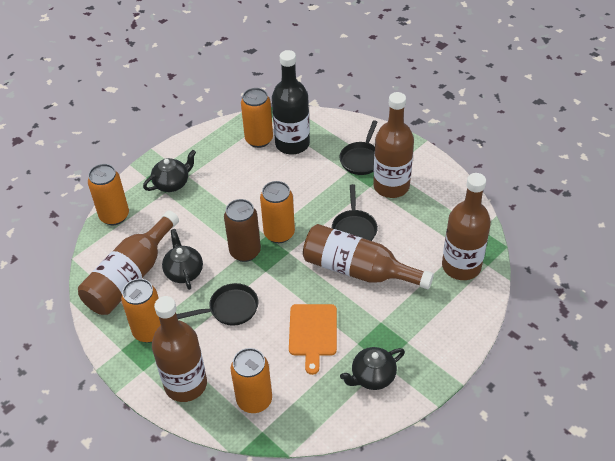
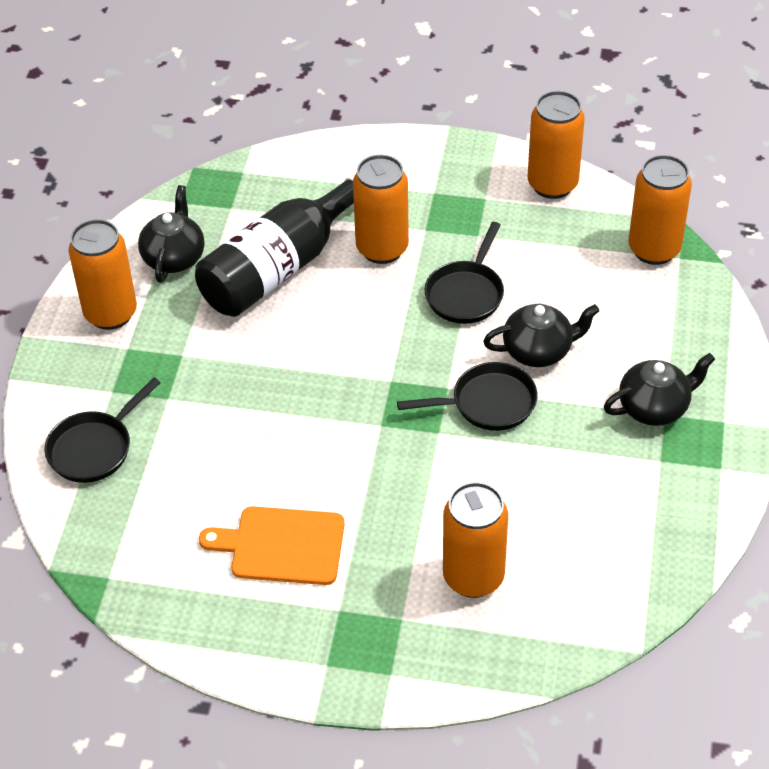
brown bottle: 5 -> 0
brown can: 1 -> 0

